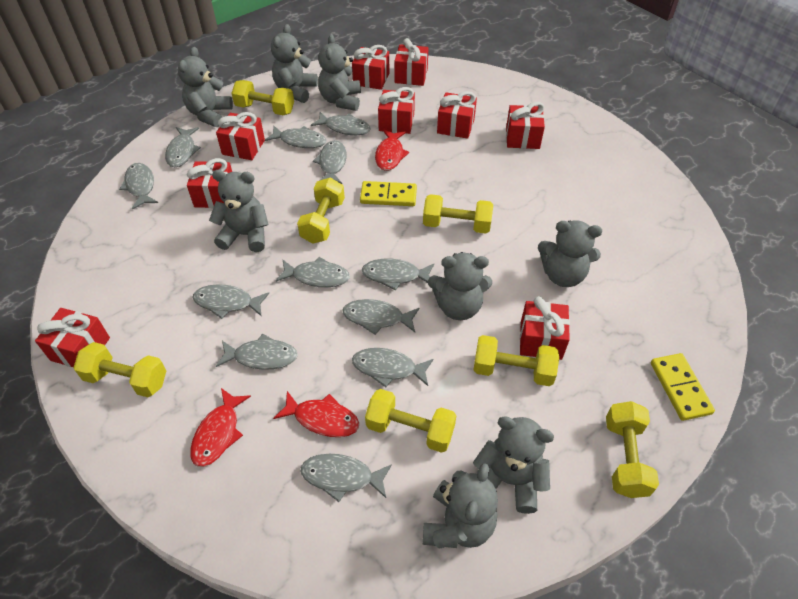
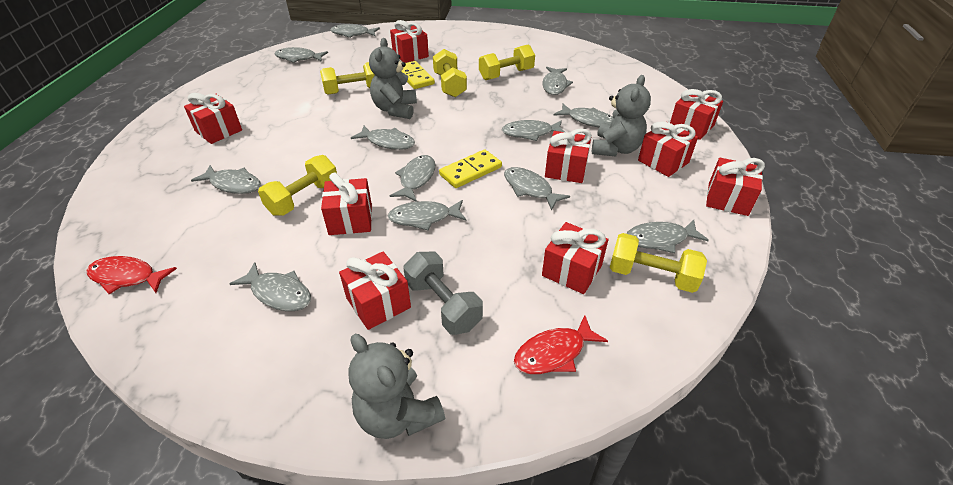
grey dumbbell: 0 -> 1
grey teddy bear: 8 -> 3
red fish: 3 -> 2
yellow dumbbell: 7 -> 5

